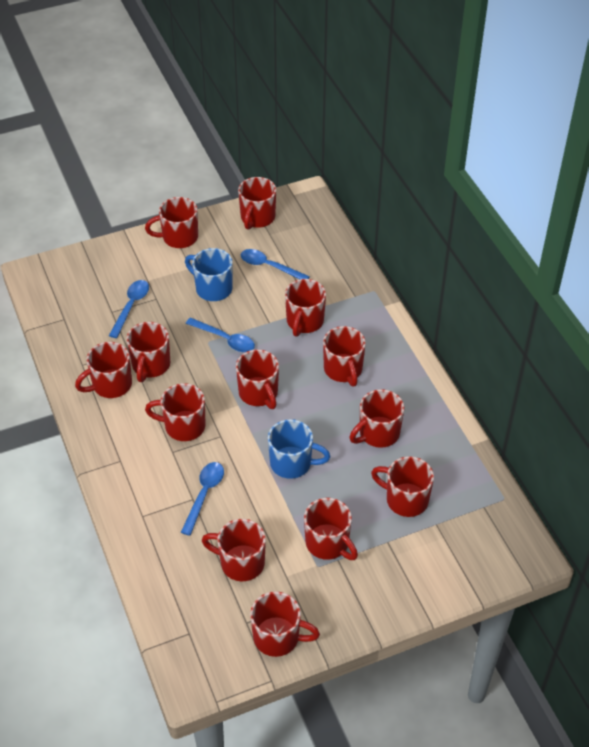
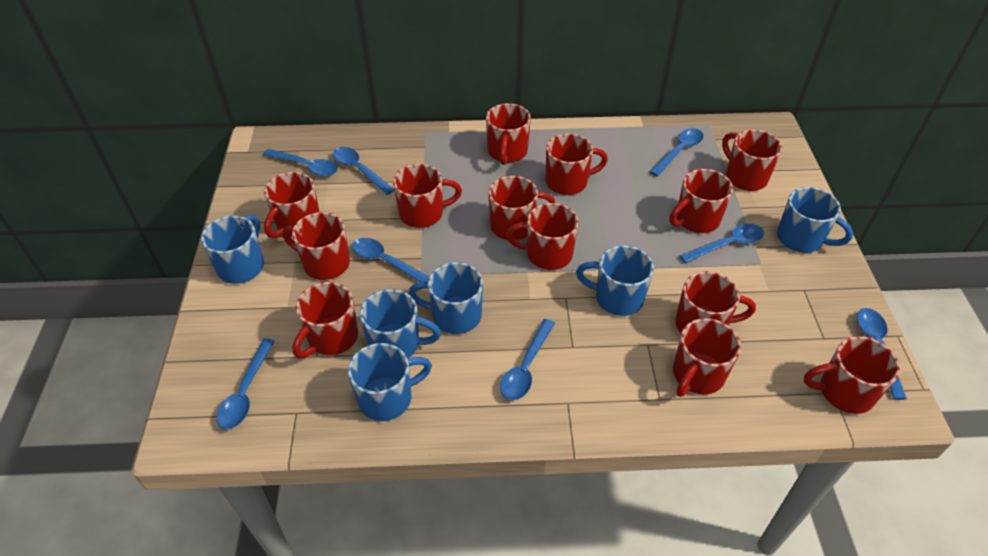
blue mug: 2 -> 6
blue spoon: 4 -> 8

